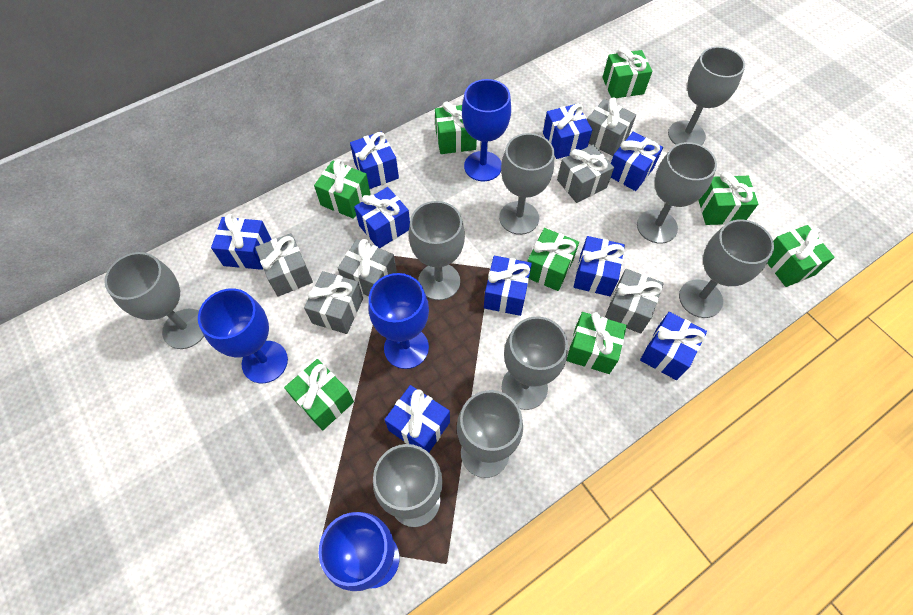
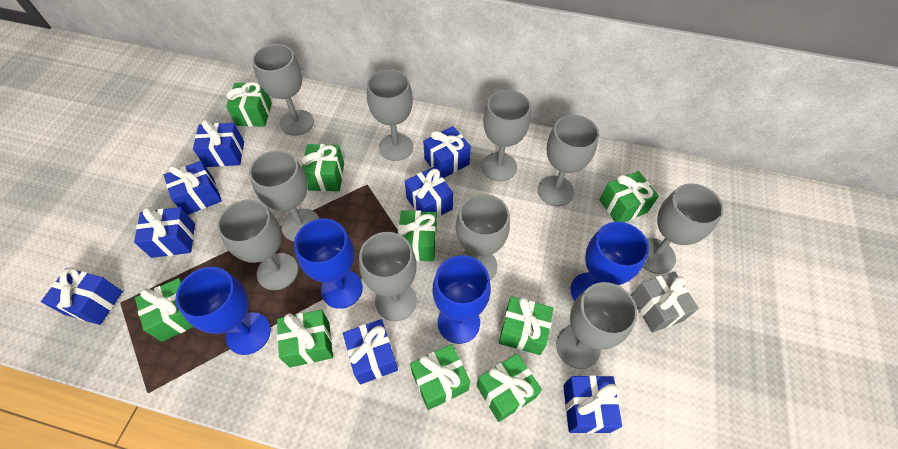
blue gift: 9 -> 8
green gift: 8 -> 9
grey gift: 6 -> 1
grey goblet: 9 -> 10

